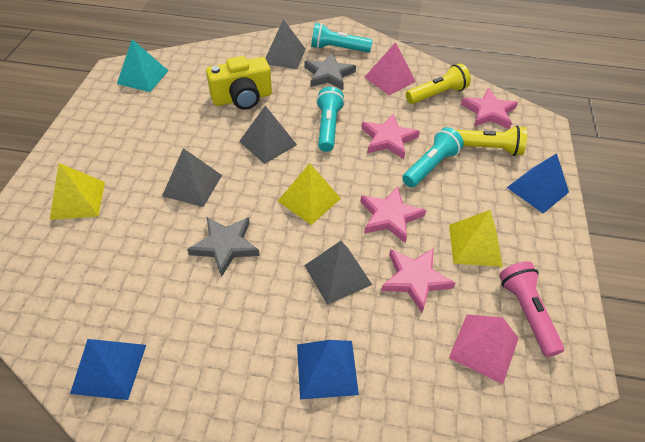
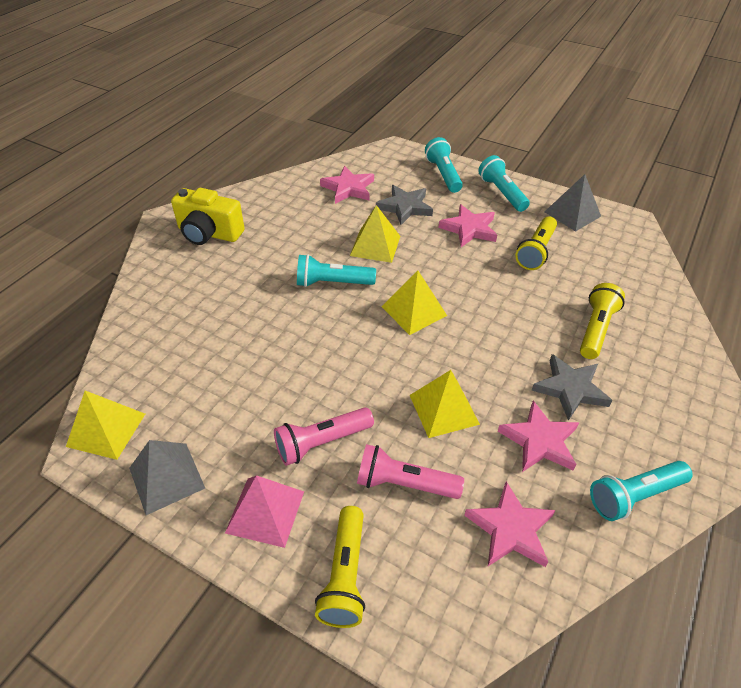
blue pyramid: 3 -> 0
grey pyramid: 4 -> 2
pink flashlight: 1 -> 2
pink pyramid: 2 -> 1
turquoise flashlight: 3 -> 4
turquoise pyramid: 1 -> 0
yellow flashlight: 2 -> 3
yellow pyramid: 3 -> 4

